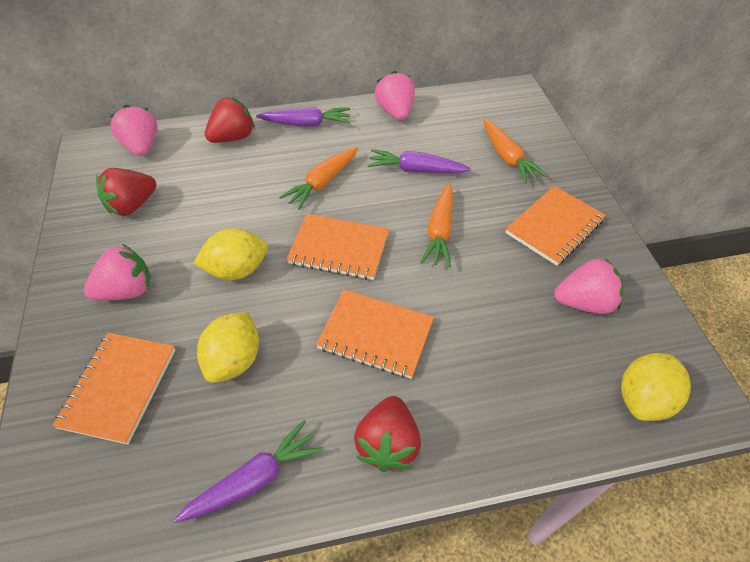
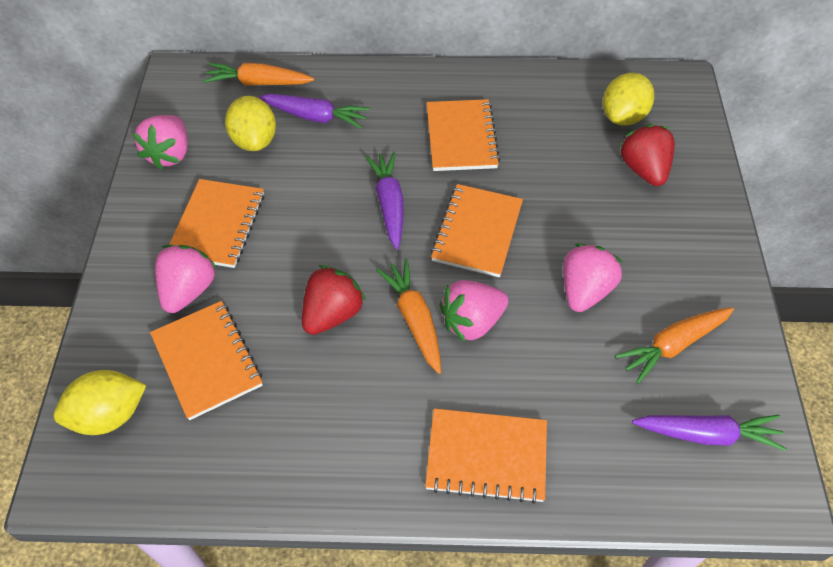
orange notebook: 4 -> 5
red strawberry: 3 -> 2

